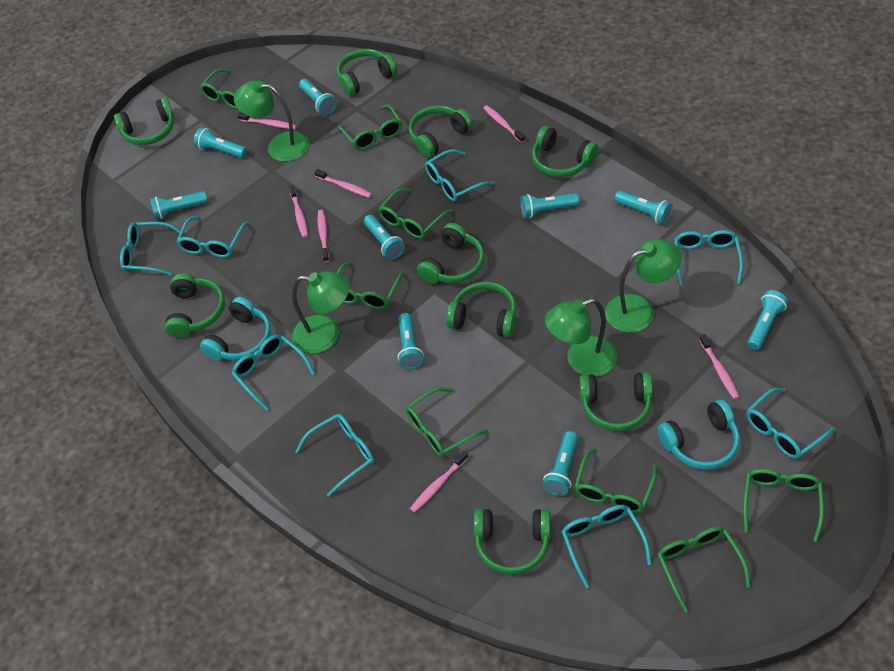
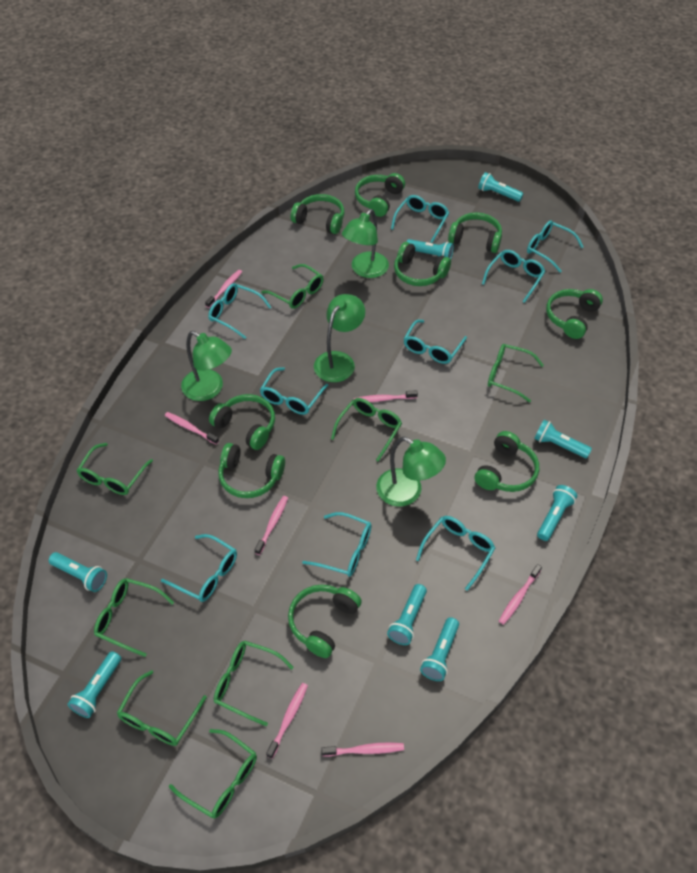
turquoise flashlight: 9 -> 8
turquoise glasses: 8 -> 9
turquoise headphones: 2 -> 0

